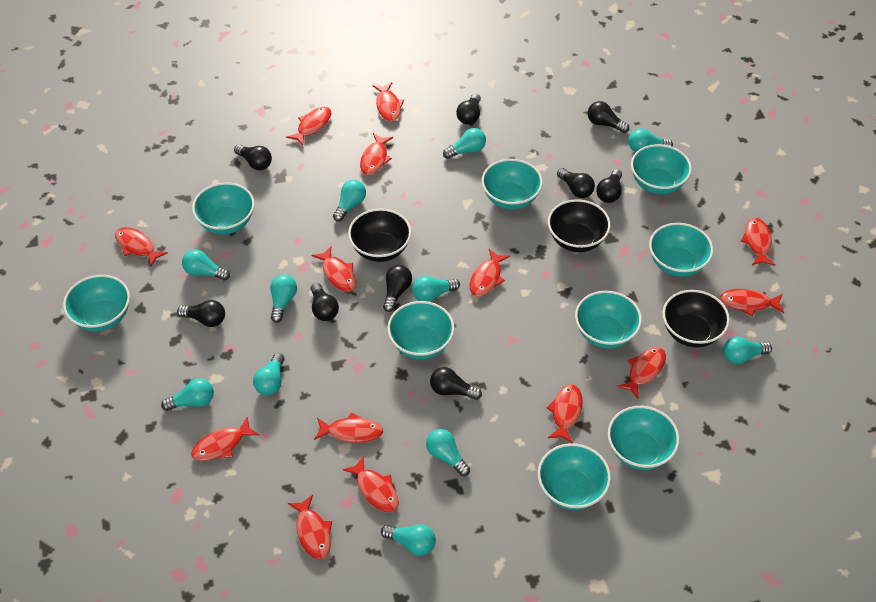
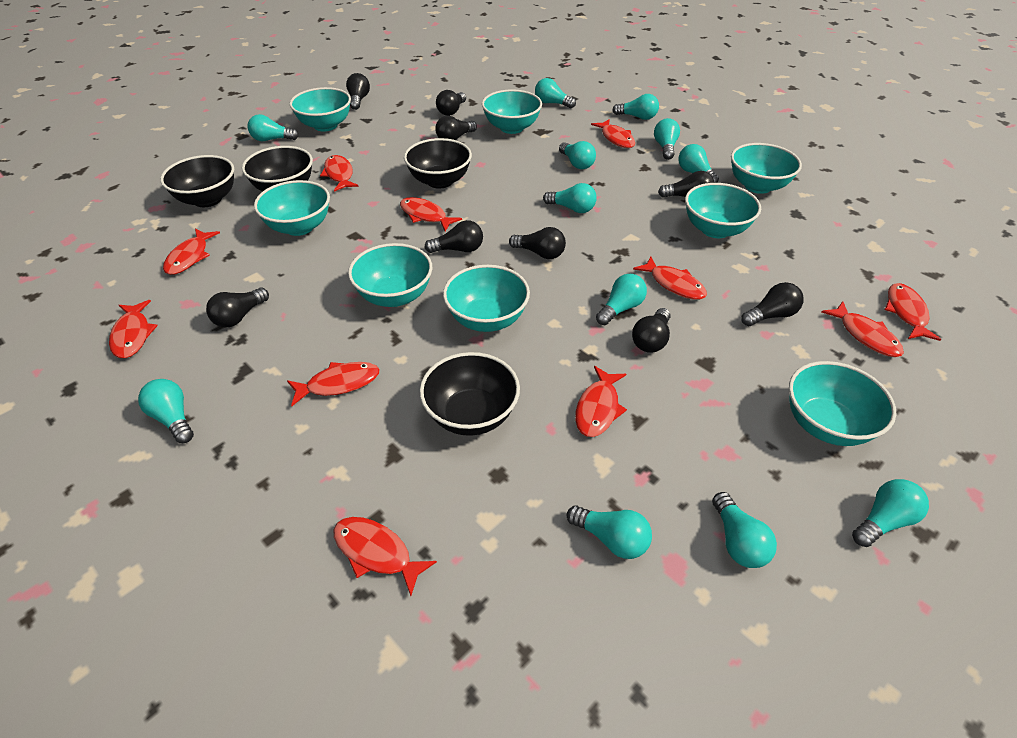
black bowl: 3 -> 4
red fish: 14 -> 11
turquoise bowl: 9 -> 8
turquoise light bulb: 11 -> 12

